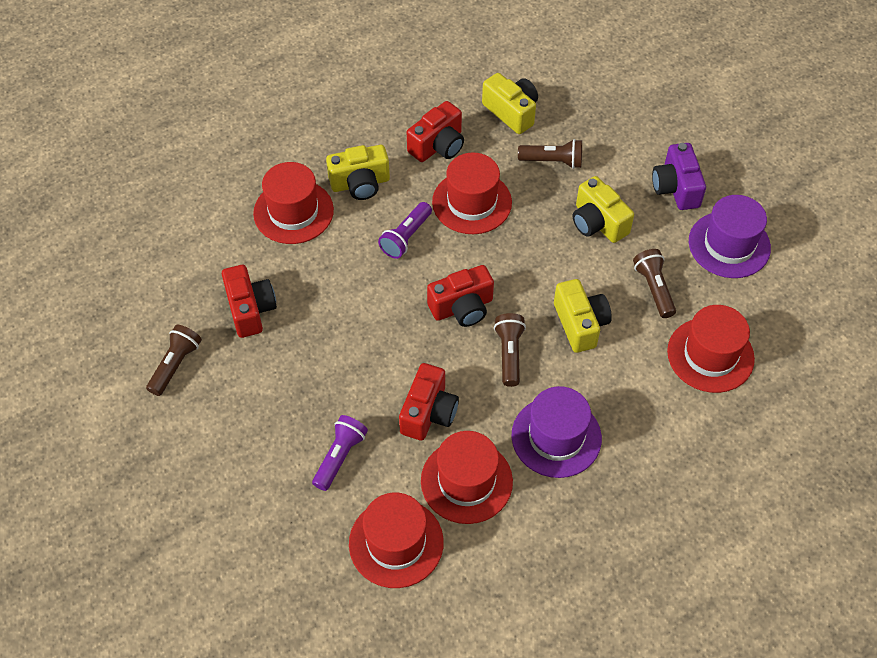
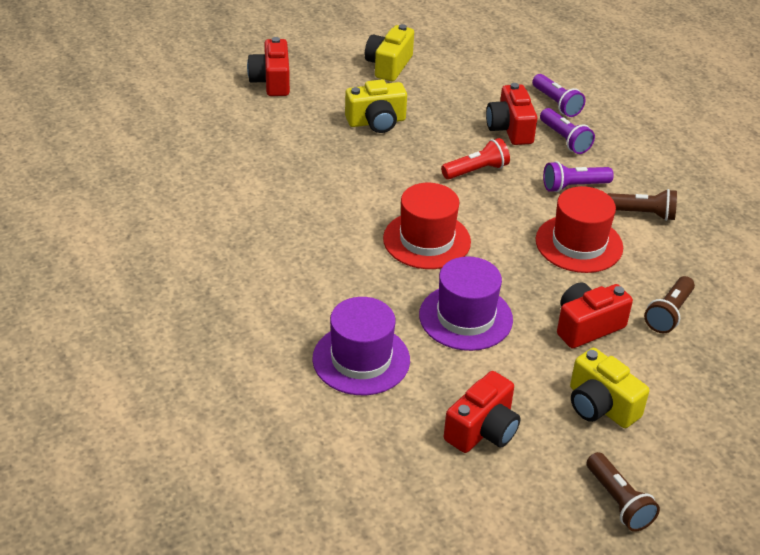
brown flashlight: 4 -> 3
purple camera: 1 -> 0
purple flashlight: 2 -> 3
red flashlight: 0 -> 1
red hat: 5 -> 2
yellow camera: 4 -> 3

